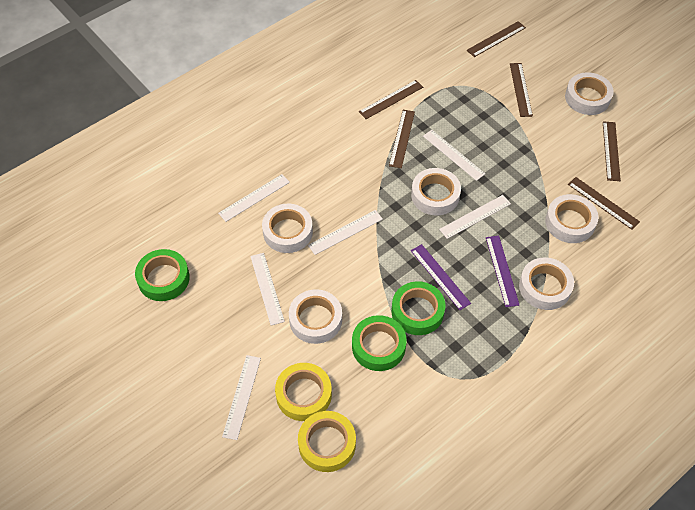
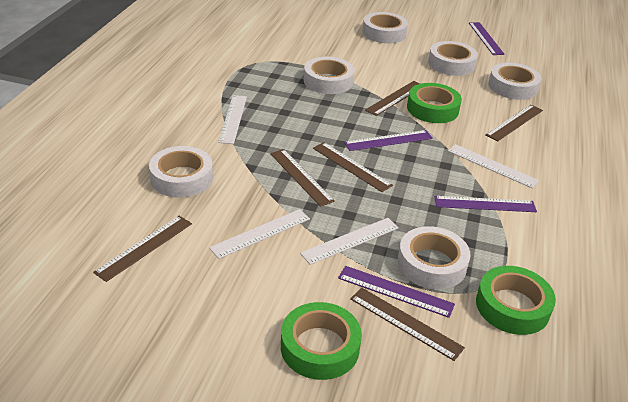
purple ruler: 2 -> 4
white ruler: 6 -> 4
yellow tape: 2 -> 0

